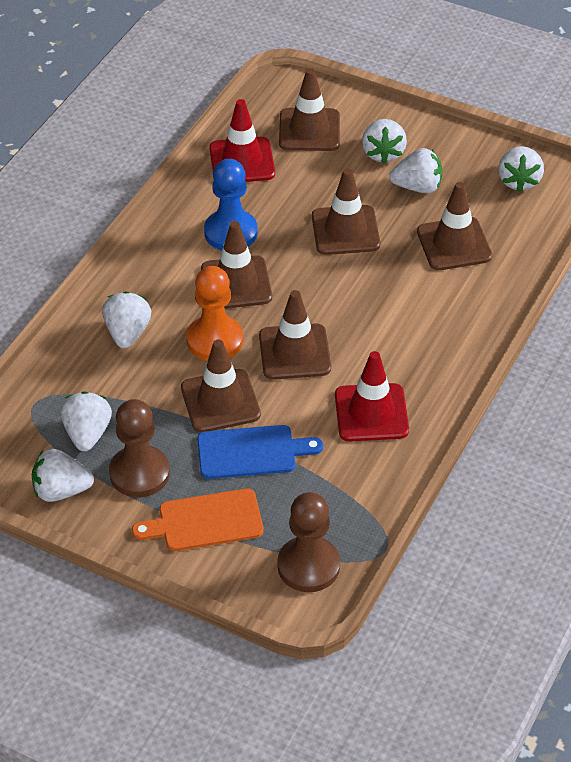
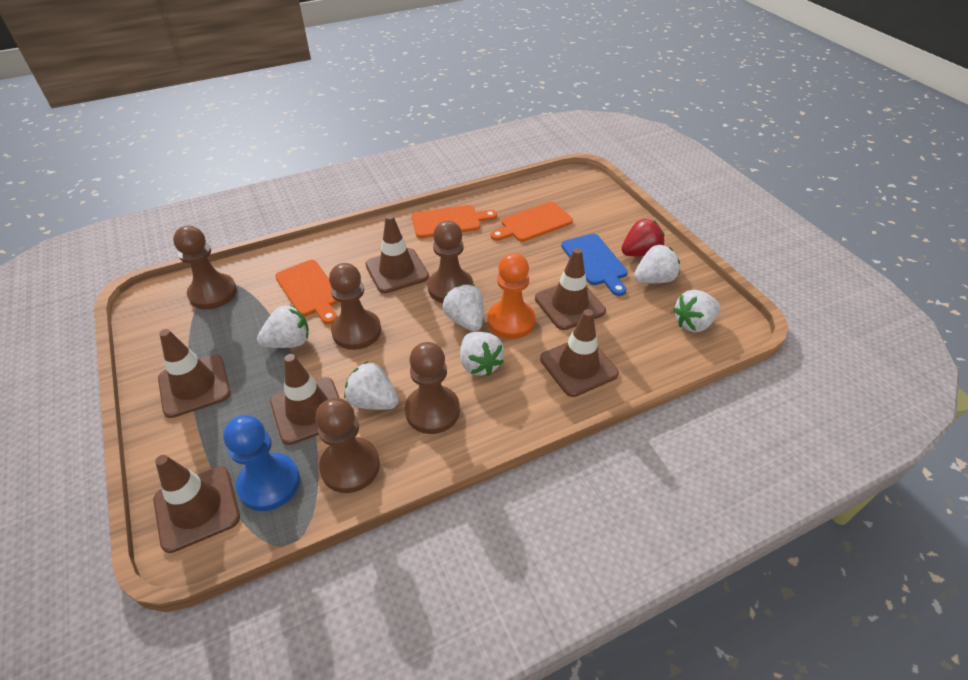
brown pawn: 2 -> 5
orange cutting board: 1 -> 3
red strawberry: 0 -> 1
red traffic cone: 2 -> 0

